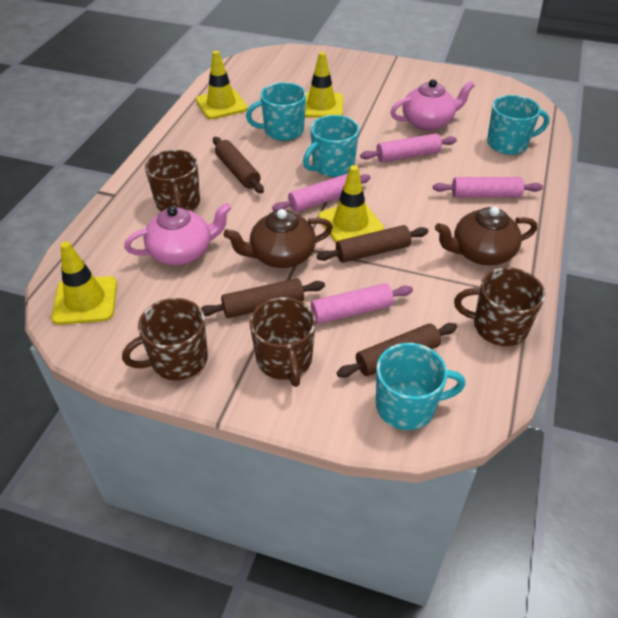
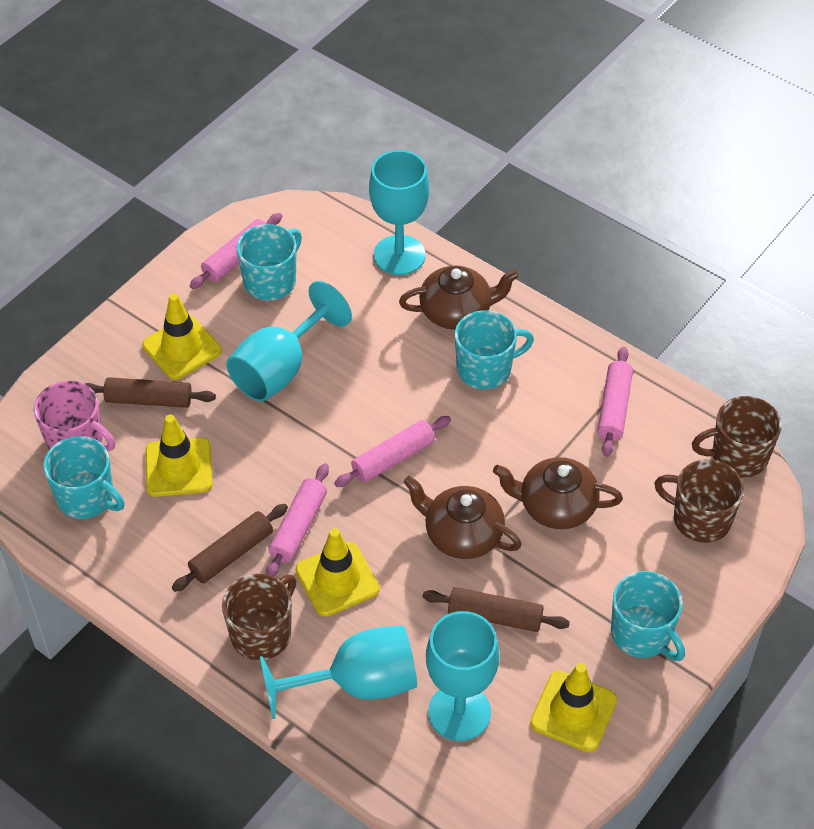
brown mug: 4 -> 3
brown rolling pin: 4 -> 3
brown teapot: 2 -> 3
pink mug: 0 -> 1
pink teapot: 2 -> 0
turquoise goblet: 0 -> 4

